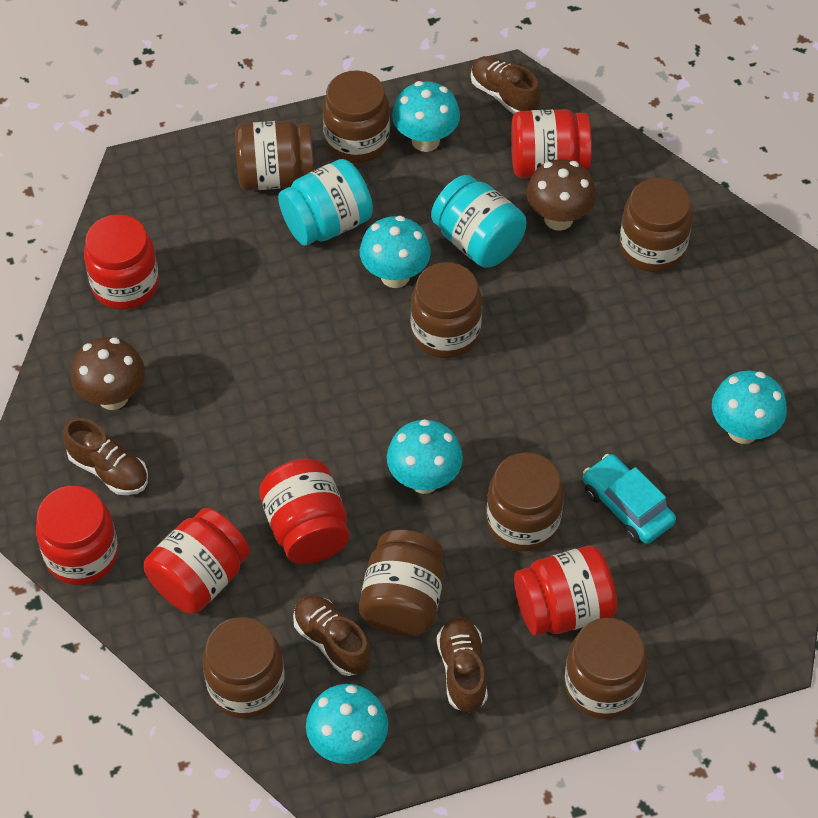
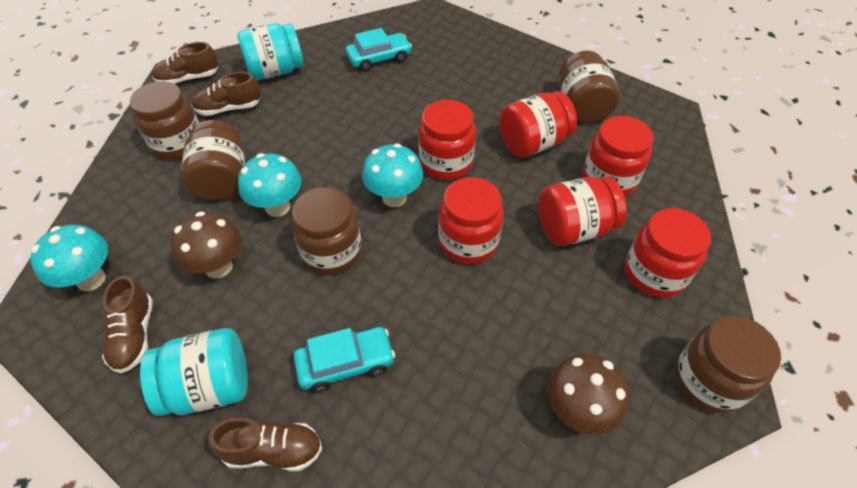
brown jar: 8 -> 5
turquoise car: 1 -> 2
turquoise mushroom: 5 -> 3

